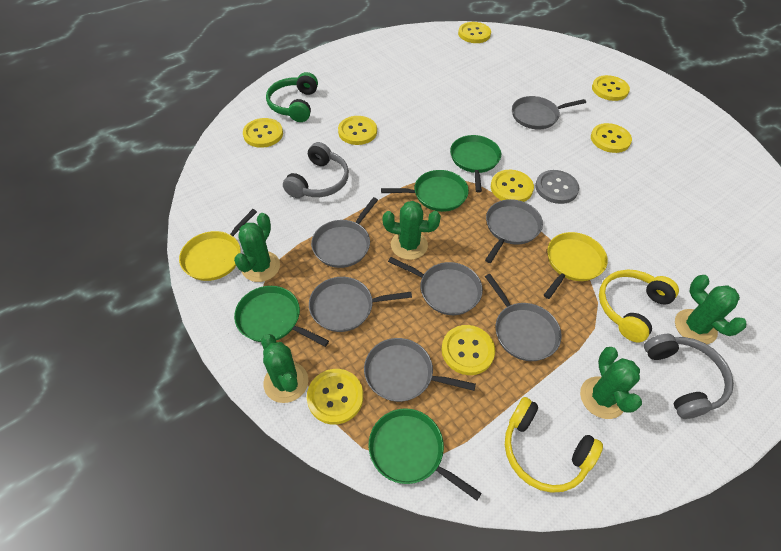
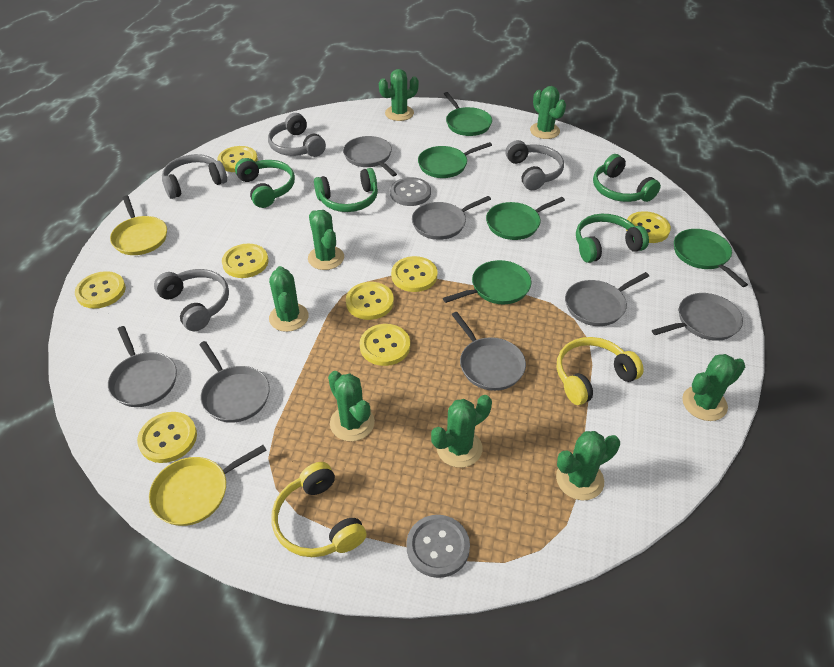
green cactus: 5 -> 8
green headphones: 1 -> 4
green pan: 4 -> 5
grey button: 1 -> 2
grey headphones: 2 -> 4

